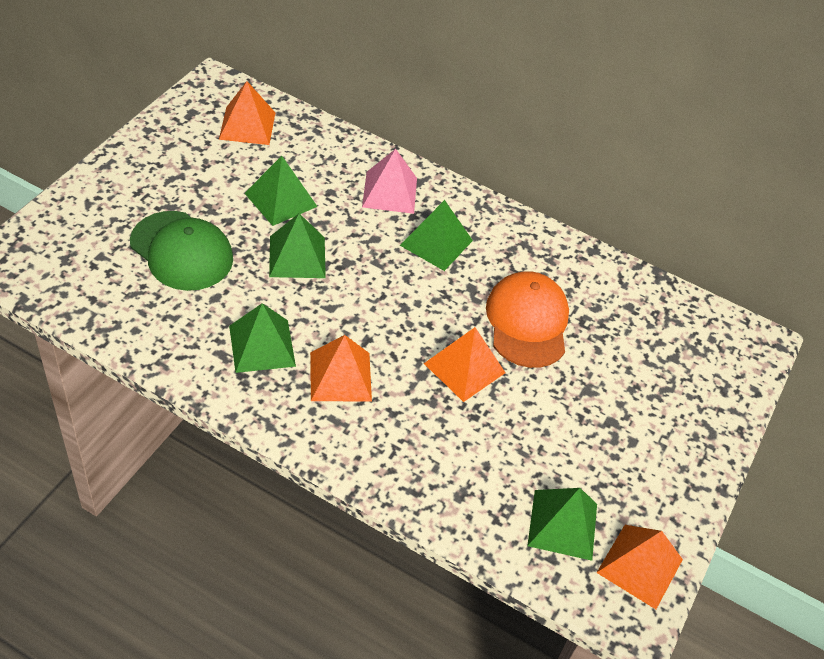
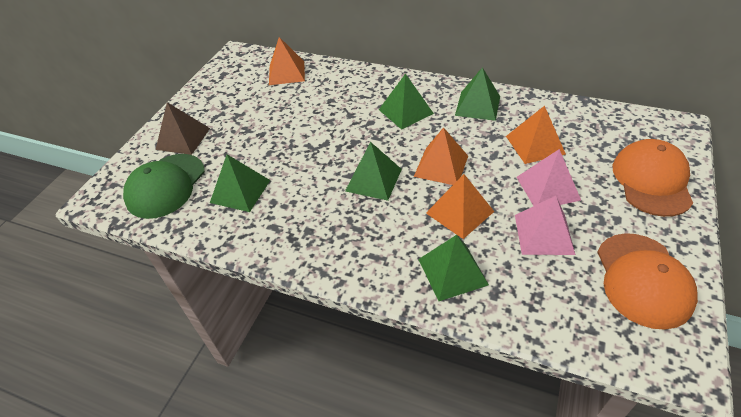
brown pyramid: 0 -> 1
orange cap: 1 -> 2
pink pyramid: 1 -> 2

